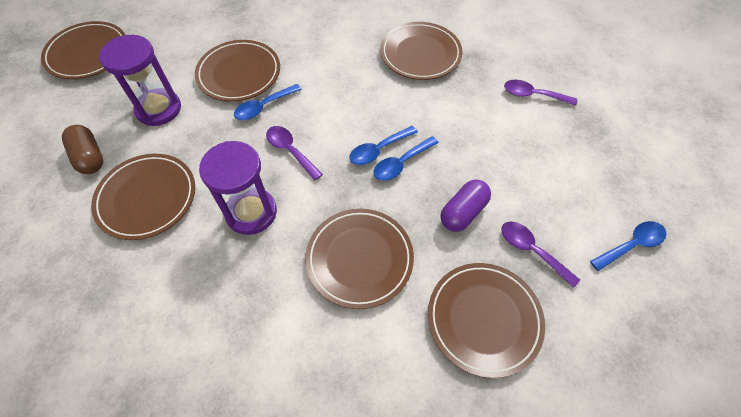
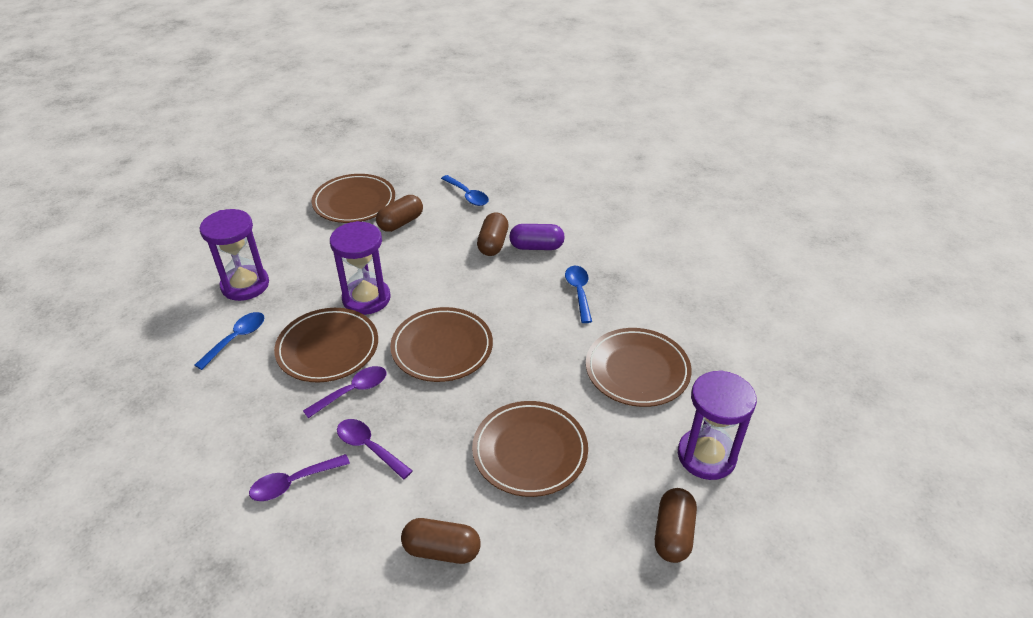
blue spoon: 4 -> 3
brown capsule: 1 -> 4
brown plate: 6 -> 5
purple hourglass: 2 -> 3

